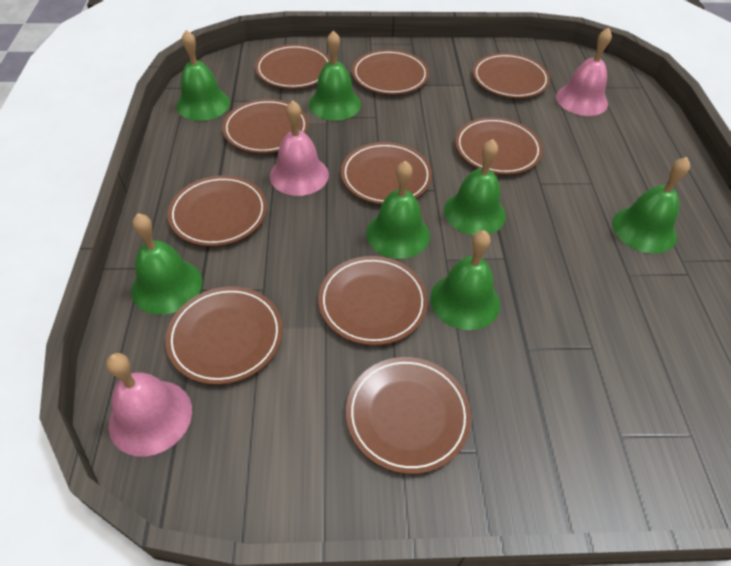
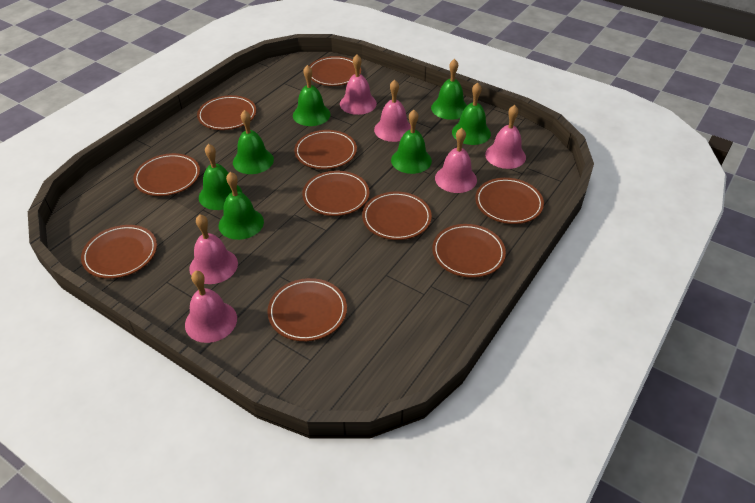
pink bell: 3 -> 6

